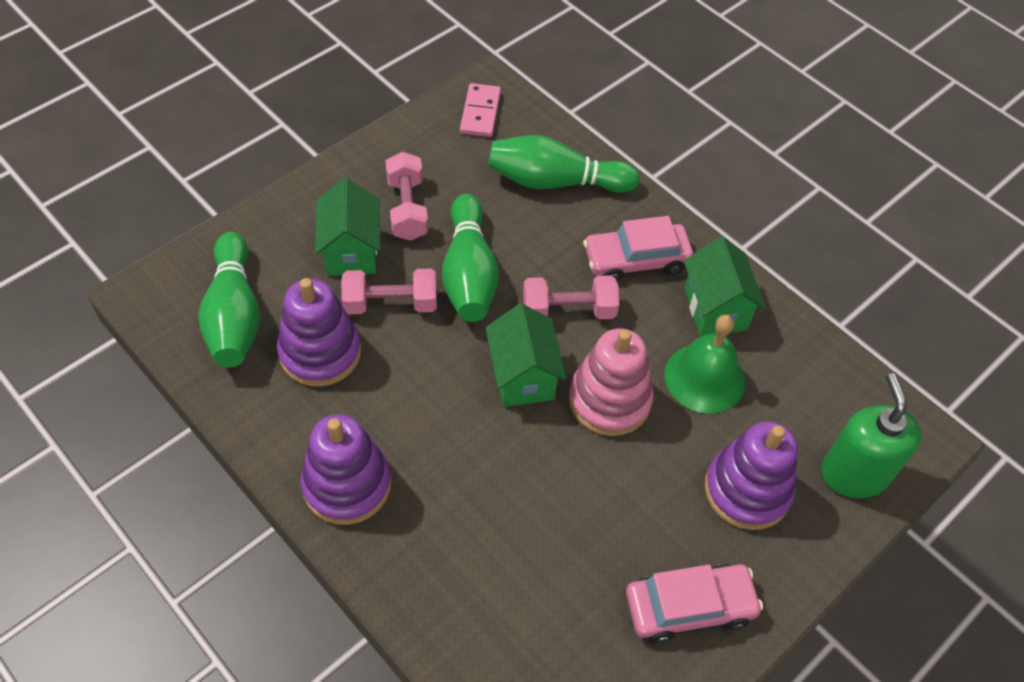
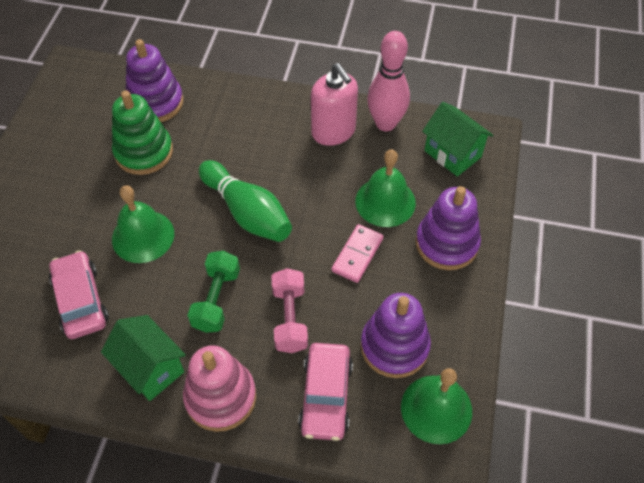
green bell: 1 -> 3
green bowling pin: 3 -> 1
green dumbbell: 0 -> 1
green house: 3 -> 2
green soap dispenser: 1 -> 0
green stacking toy: 0 -> 1
pink bowling pin: 0 -> 1
pink dumbbell: 3 -> 1
pink soap dispenser: 0 -> 1

